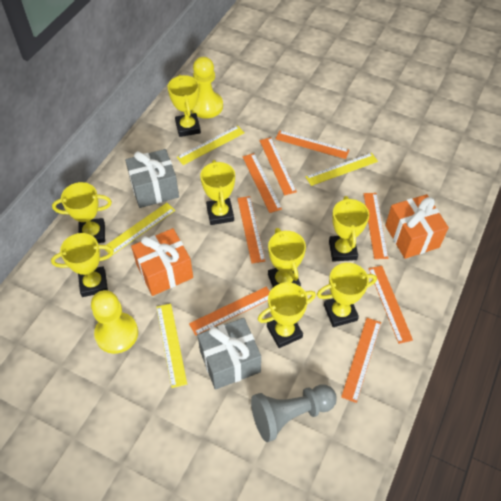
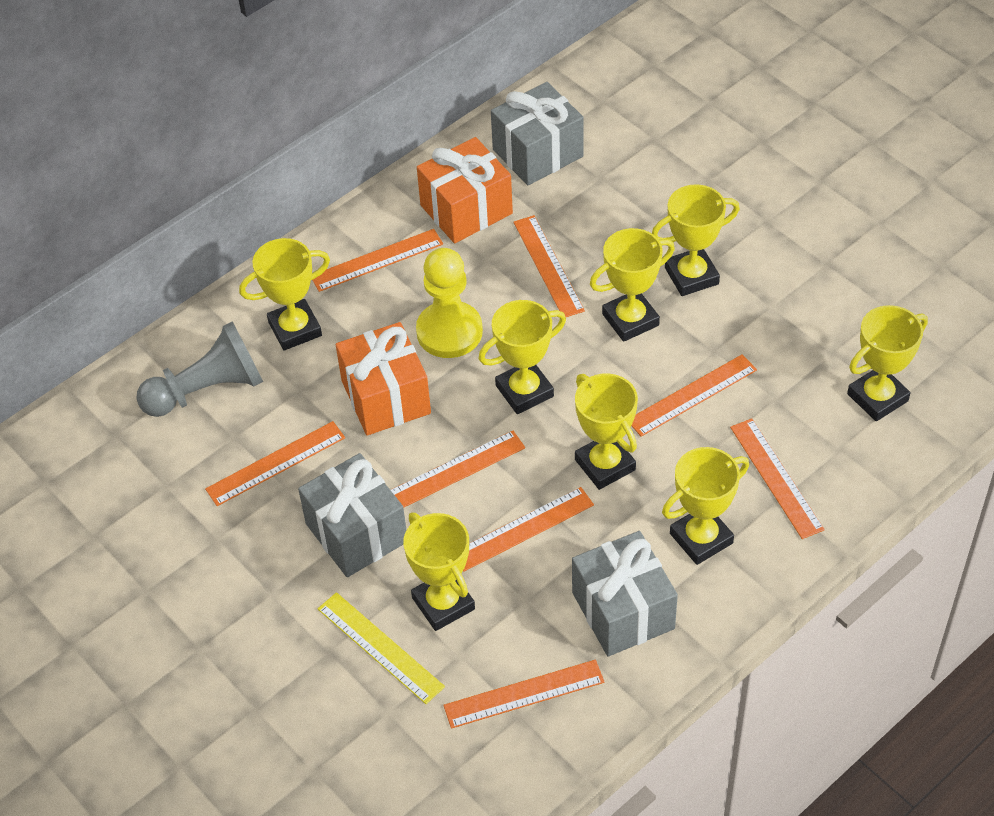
grey gift: 2 -> 3
yellow pawn: 2 -> 1
yellow ruler: 4 -> 1

